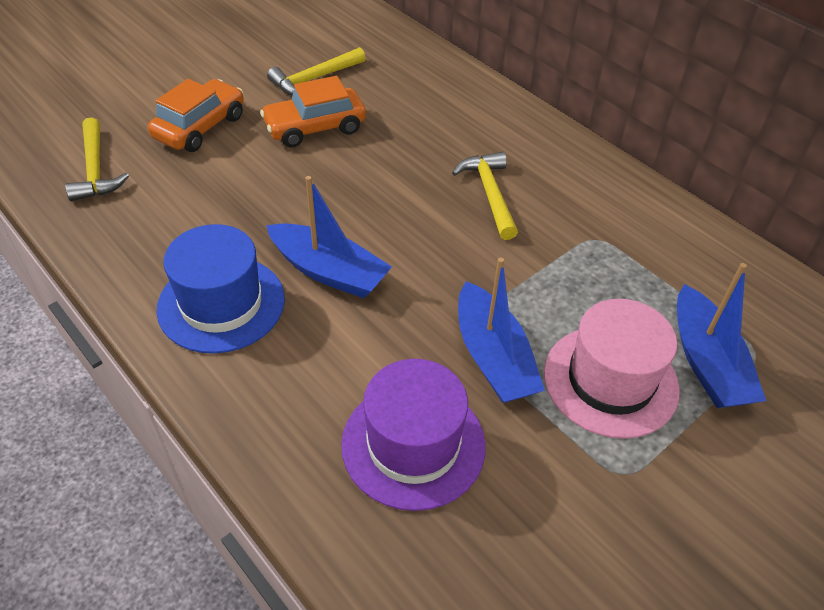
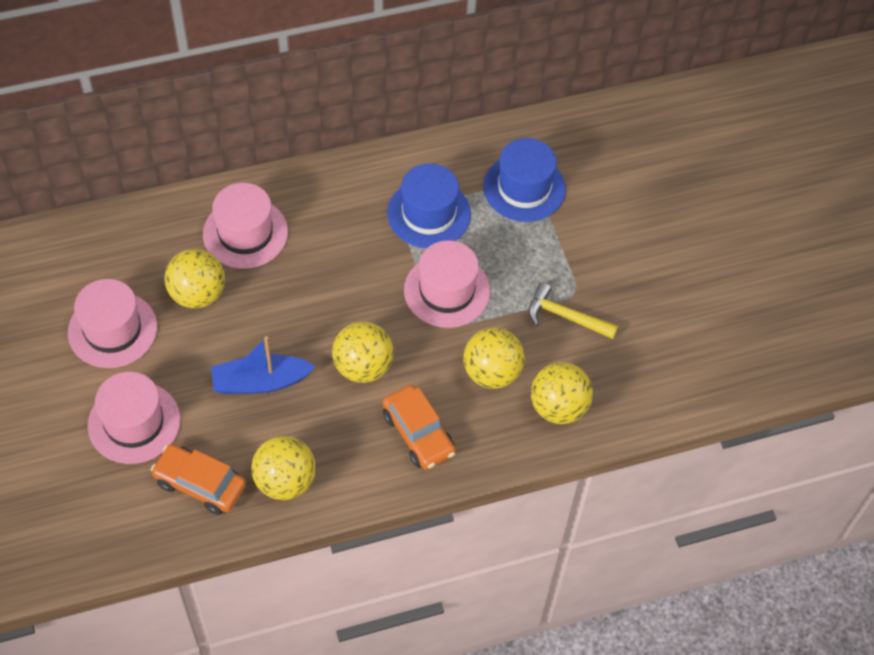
blue boat: 3 -> 1
blue hat: 1 -> 2
pink hat: 1 -> 4
purple hat: 1 -> 0
yellow ball: 0 -> 5
yellow hammer: 3 -> 1

